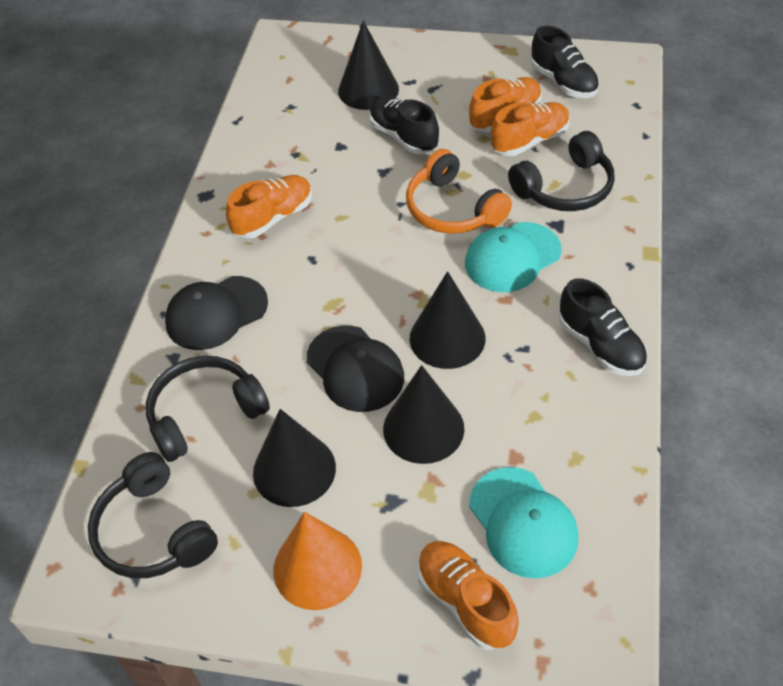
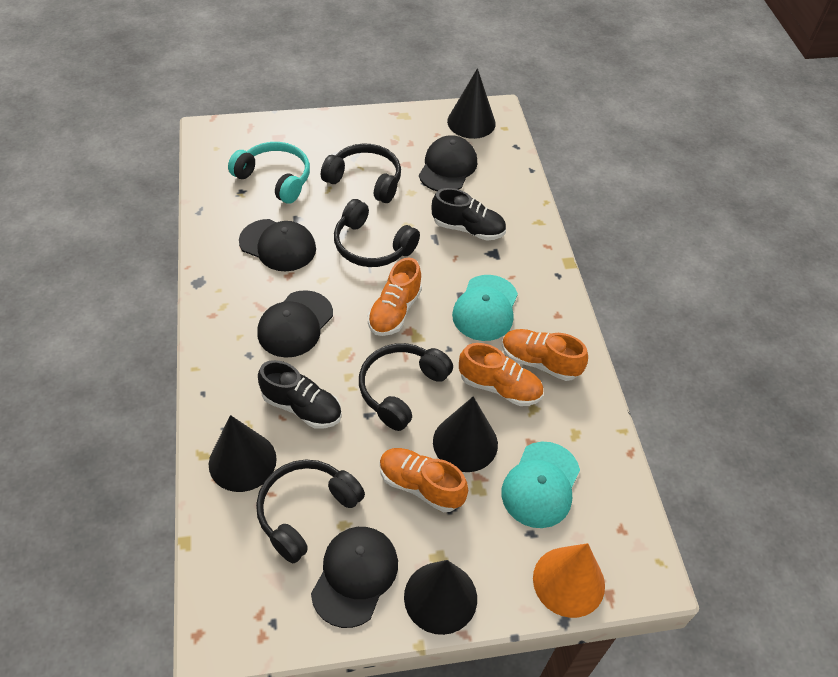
black cap: 2 -> 4
black headphones: 3 -> 4
black shoe: 3 -> 2
orange headphones: 1 -> 0
turquoise headphones: 0 -> 1

